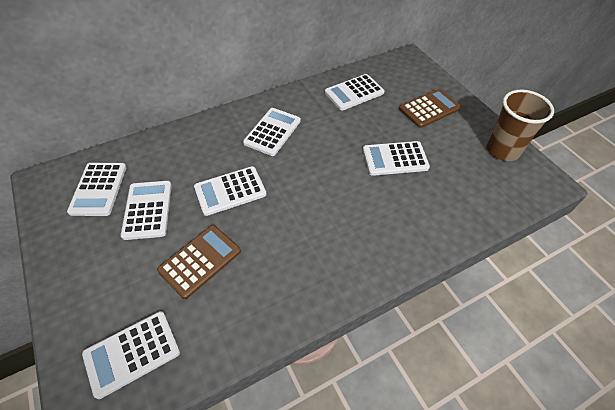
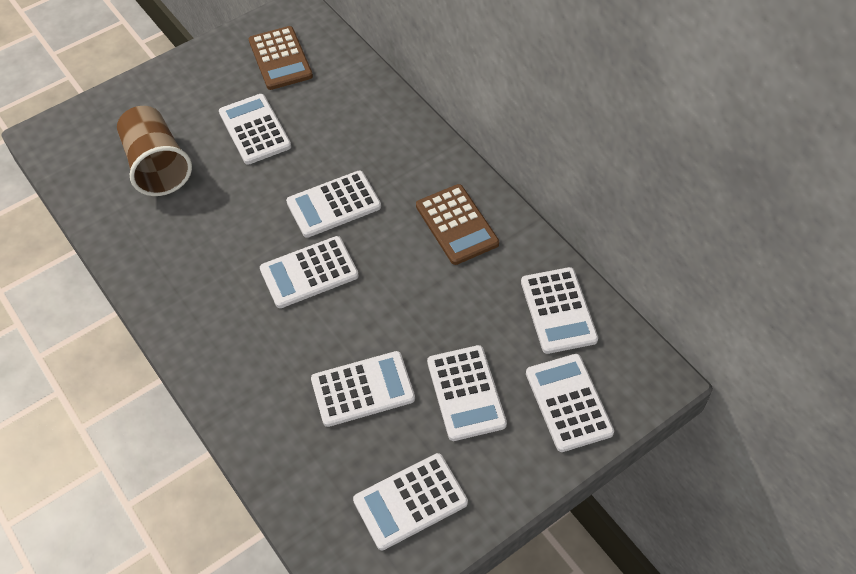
white calculator: 7 -> 8

